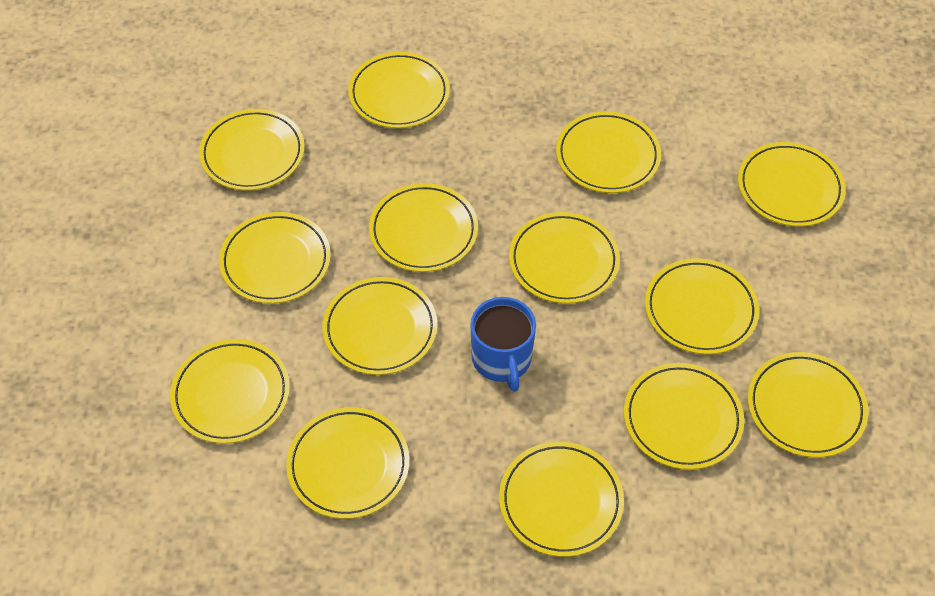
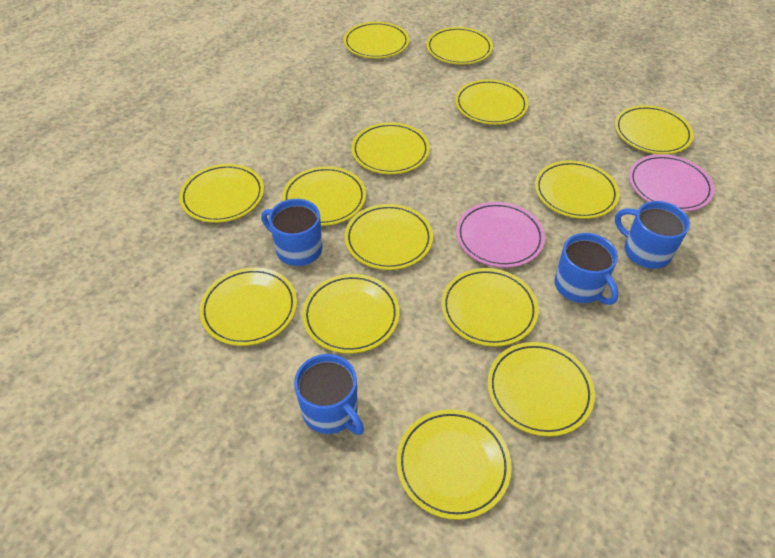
blue mug: 1 -> 4
pink plate: 0 -> 2

